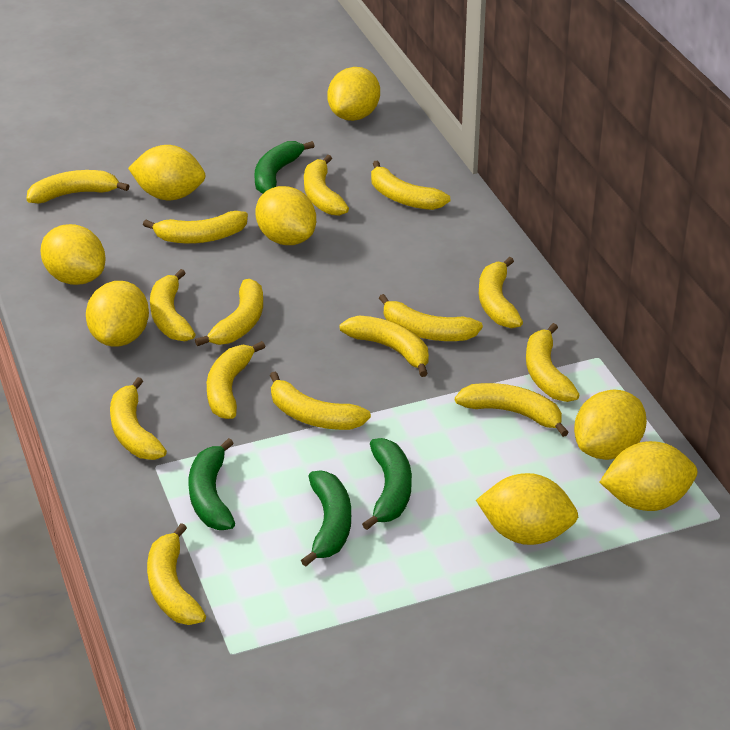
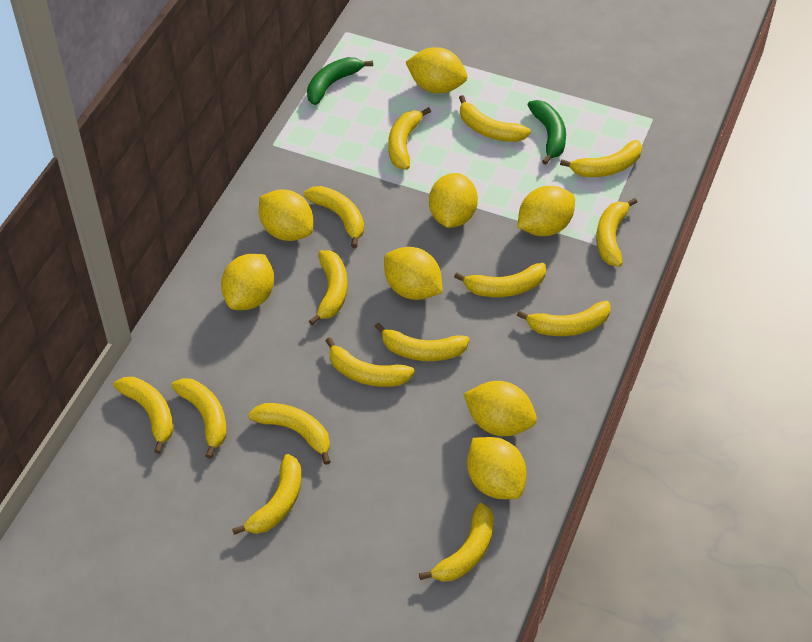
green banana: 4 -> 2

